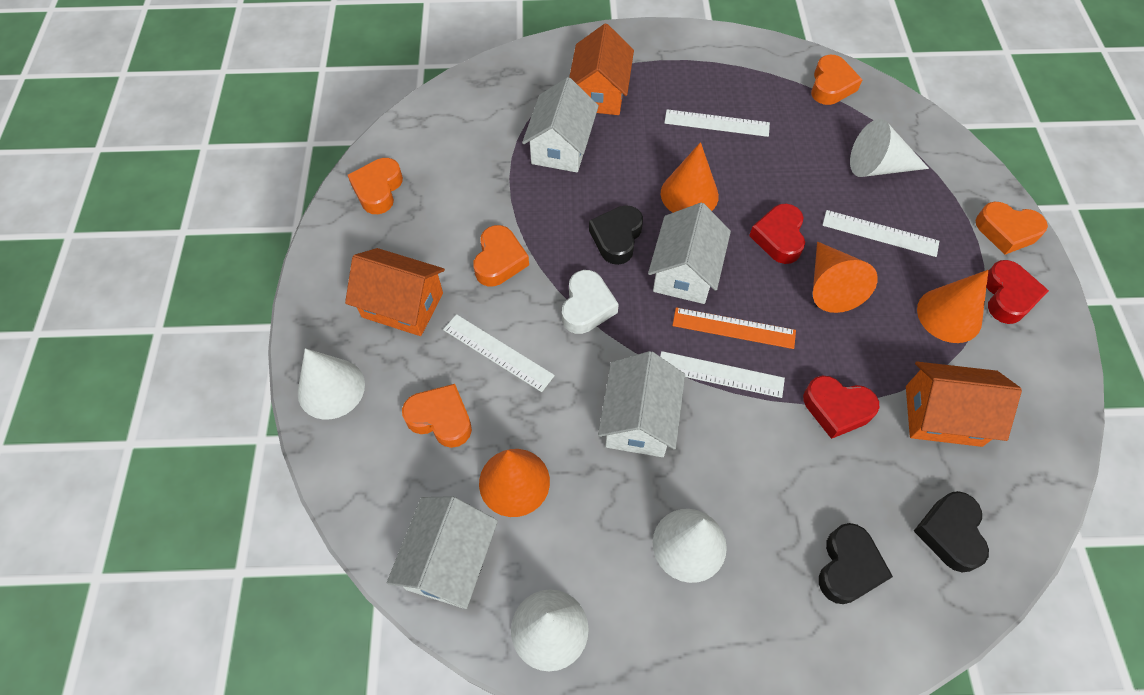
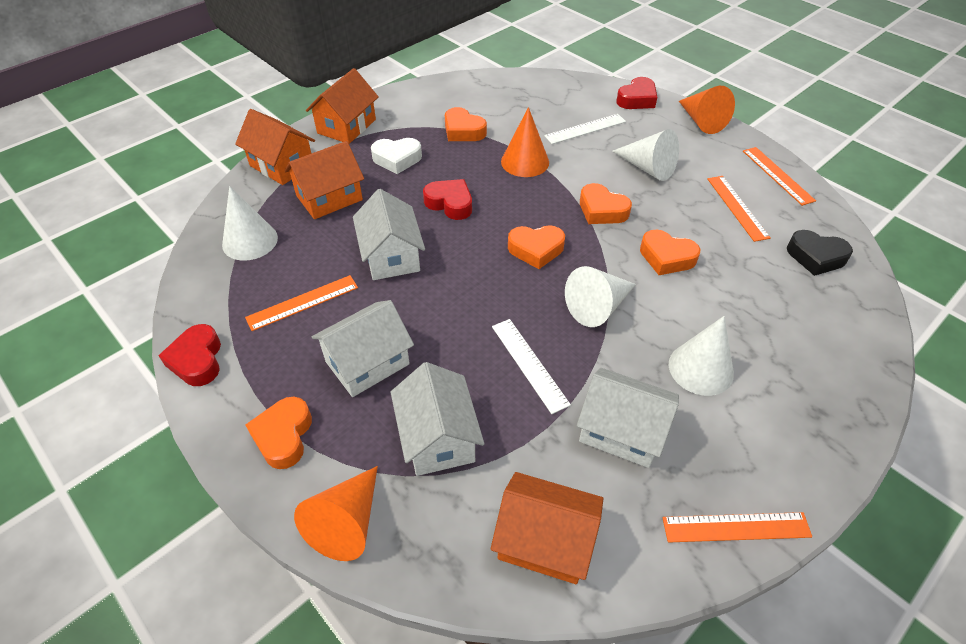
black heart: 3 -> 1
orange cone: 4 -> 3
orange house: 3 -> 4
orange ruler: 1 -> 4
white ruler: 4 -> 2

